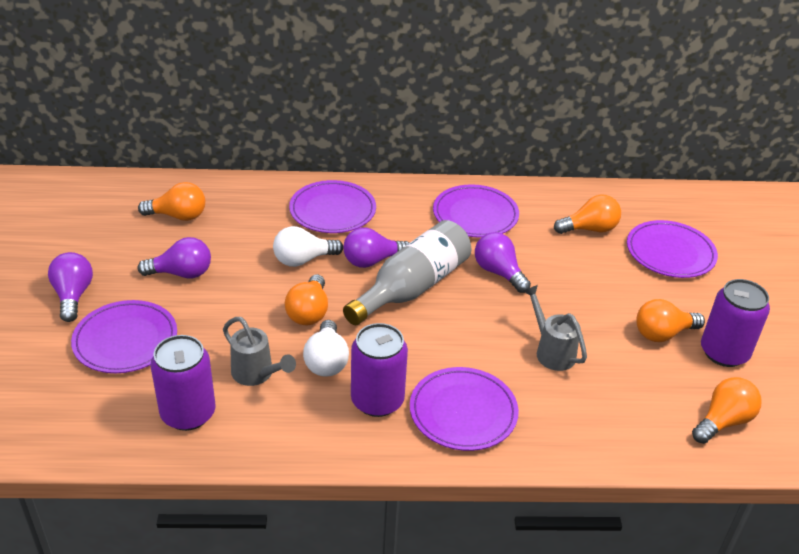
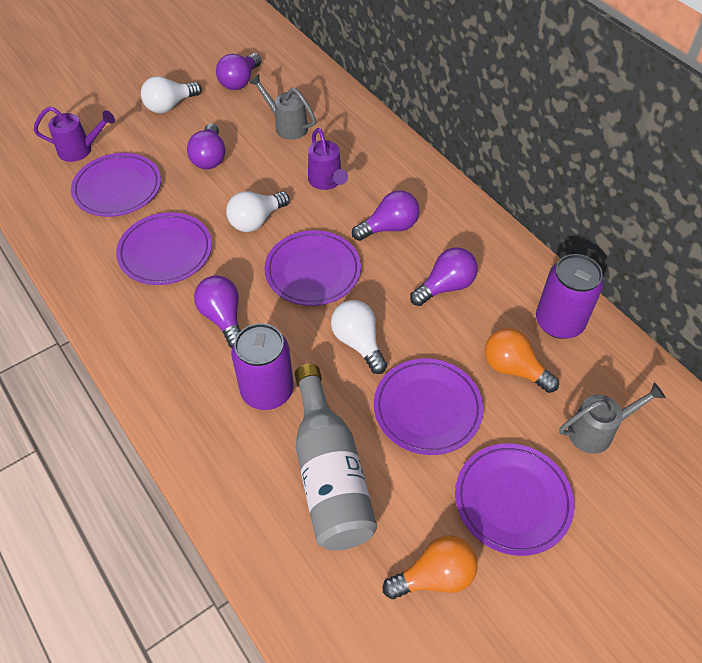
orange light bulb: 5 -> 2
purple can: 3 -> 2
purple light bulb: 4 -> 5
purple watering can: 0 -> 2
white light bulb: 2 -> 3

